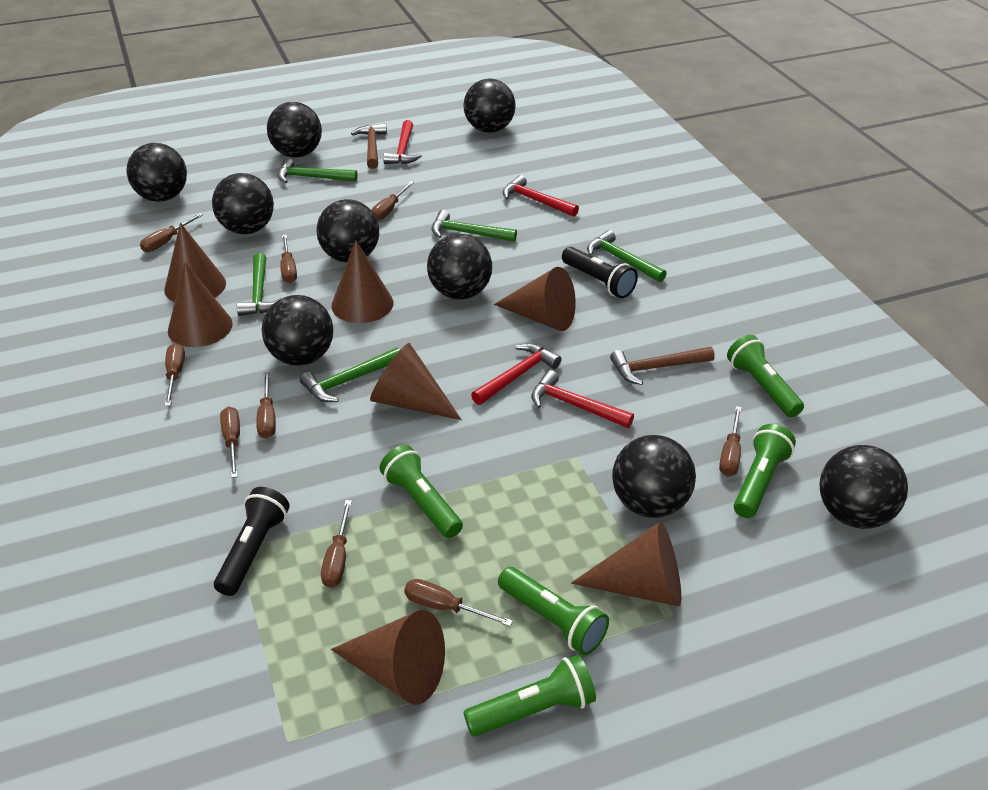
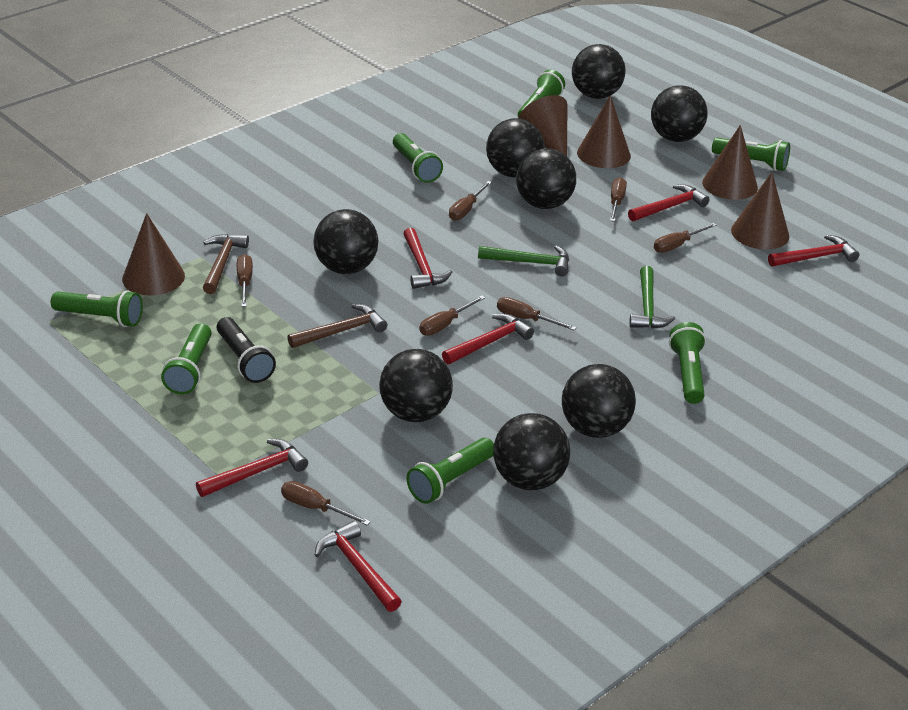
black ball: 9 -> 8
black flashlight: 2 -> 1
brown cone: 7 -> 5
brown screwdriver: 9 -> 7
green flashlight: 5 -> 7
green hammer: 5 -> 2
red hammer: 4 -> 6

